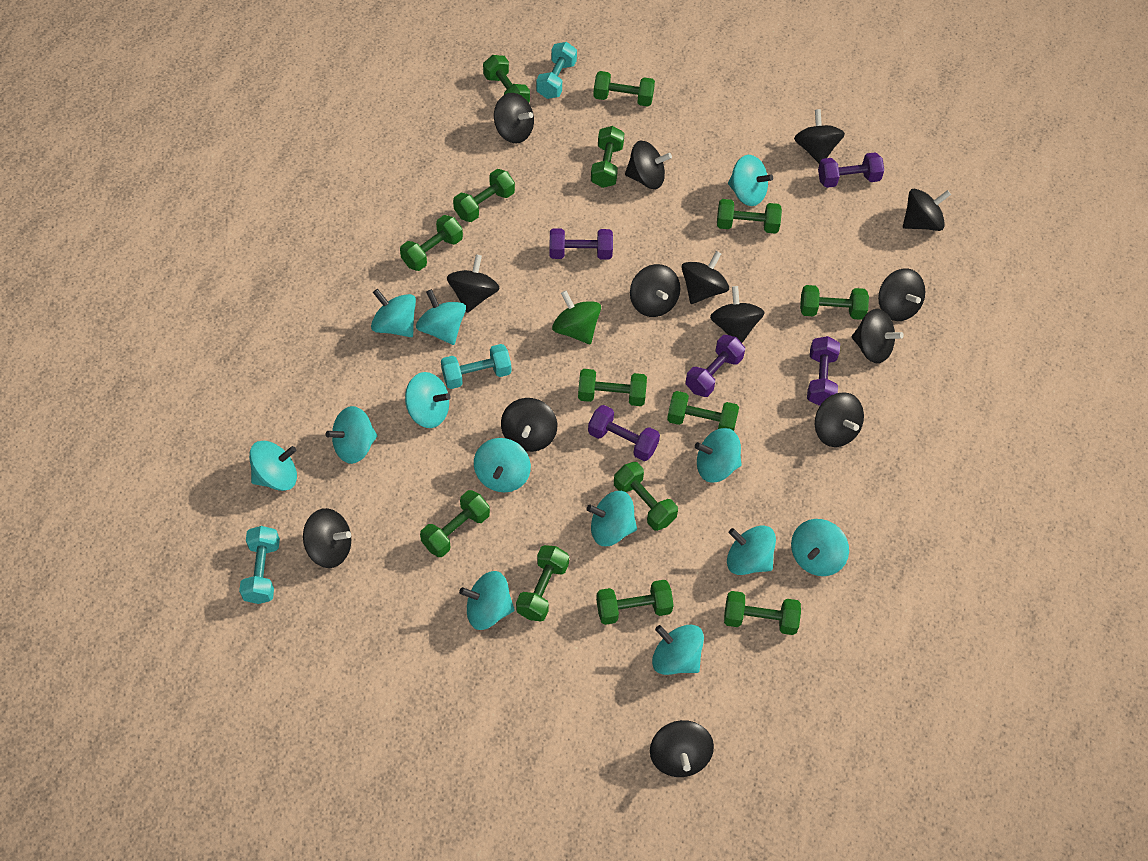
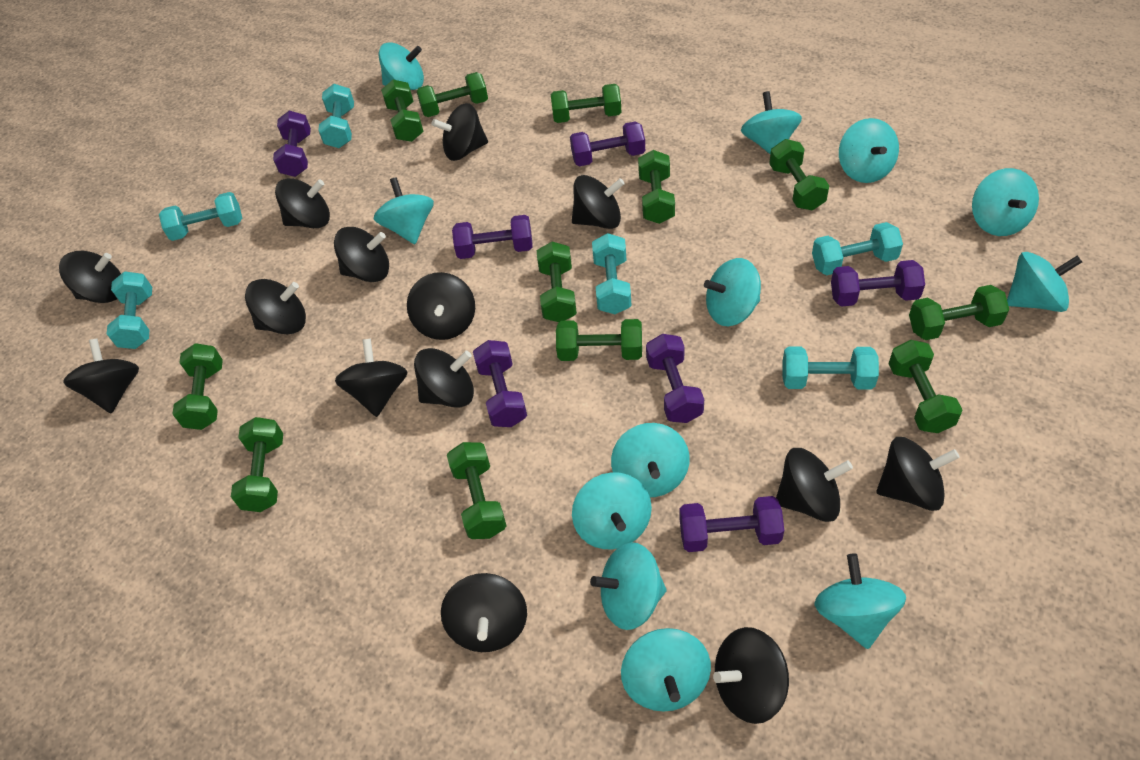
green dumbbell: 14 -> 12
green spinning top: 1 -> 0
purple dumbbell: 5 -> 7
turquoise dumbbell: 3 -> 6
turquoise spinning top: 13 -> 12

